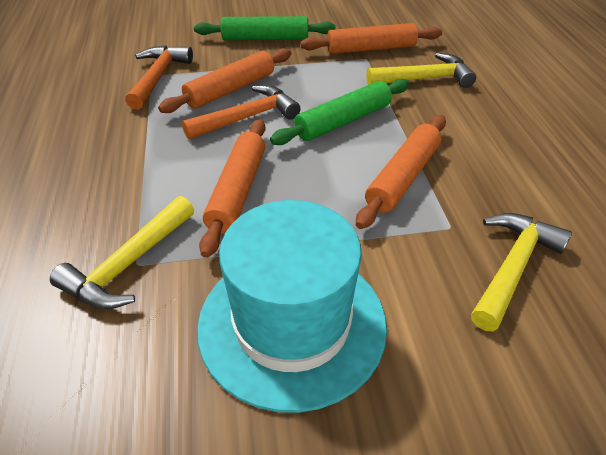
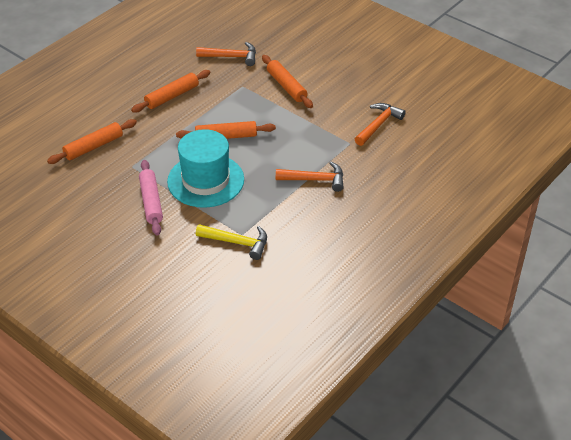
green rolling pin: 2 -> 0
orange hammer: 2 -> 3
pink rolling pin: 0 -> 1
yellow hammer: 3 -> 1

